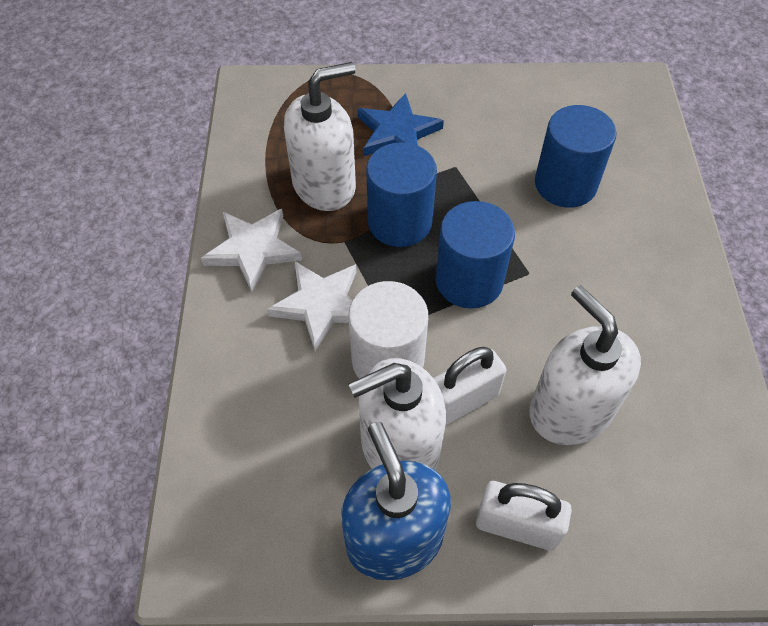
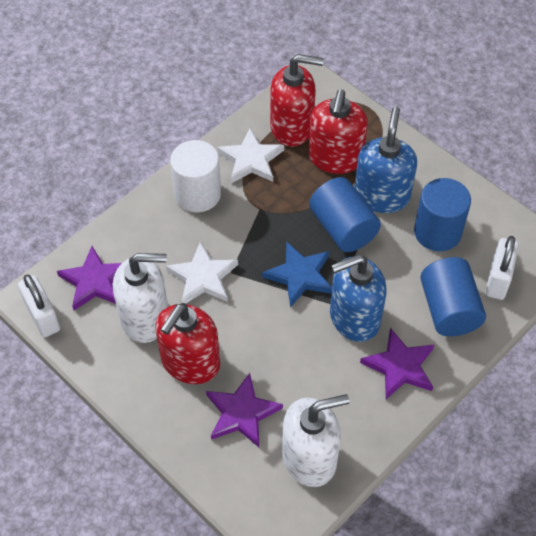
blue soap dispenser: 1 -> 2
purple star: 0 -> 3
red soap dispenser: 0 -> 3
white soap dispenser: 3 -> 2

